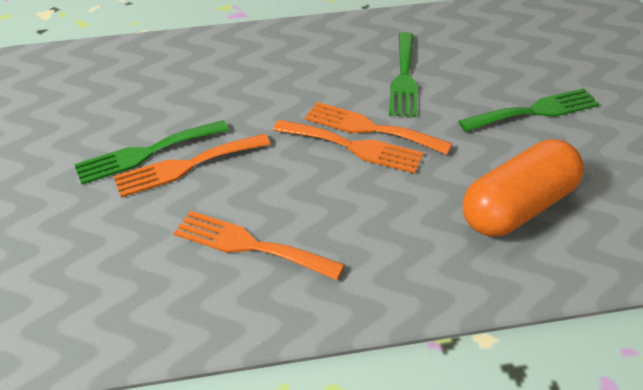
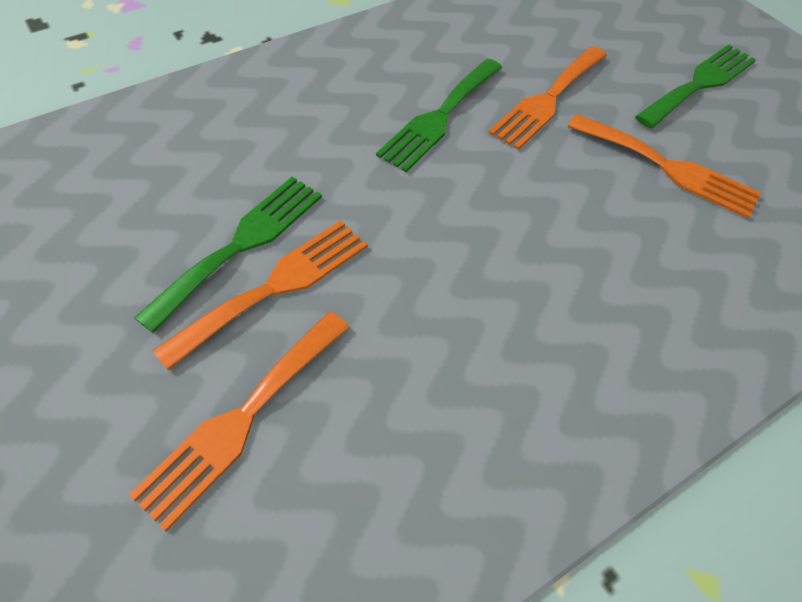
orange capsule: 1 -> 0

